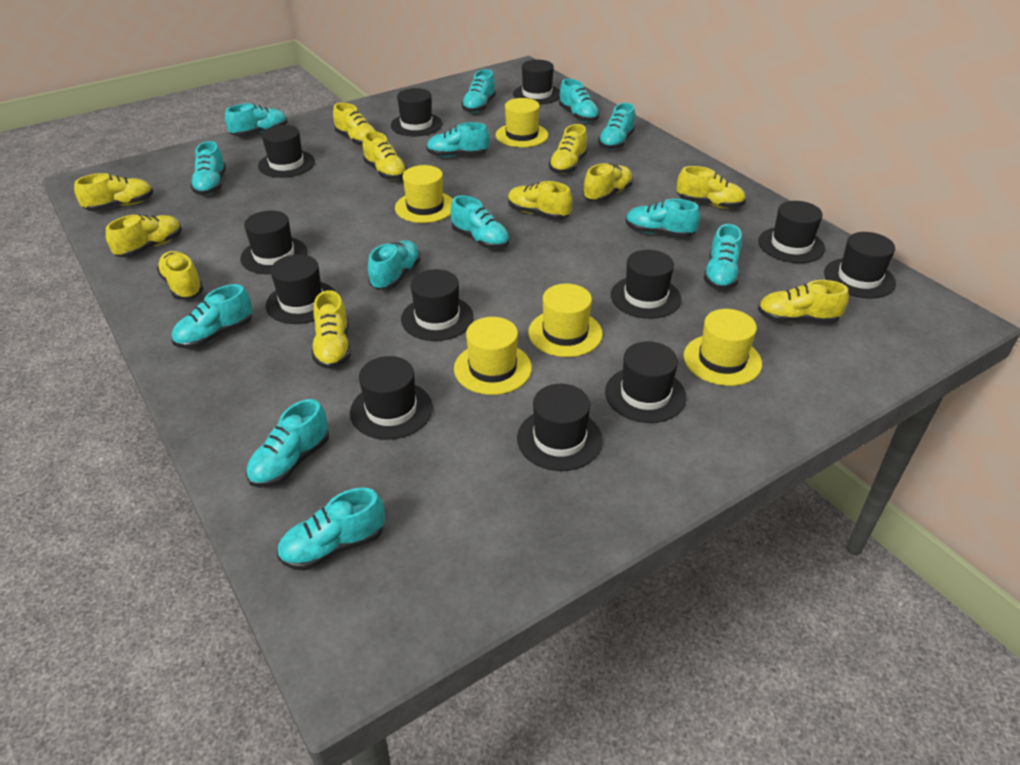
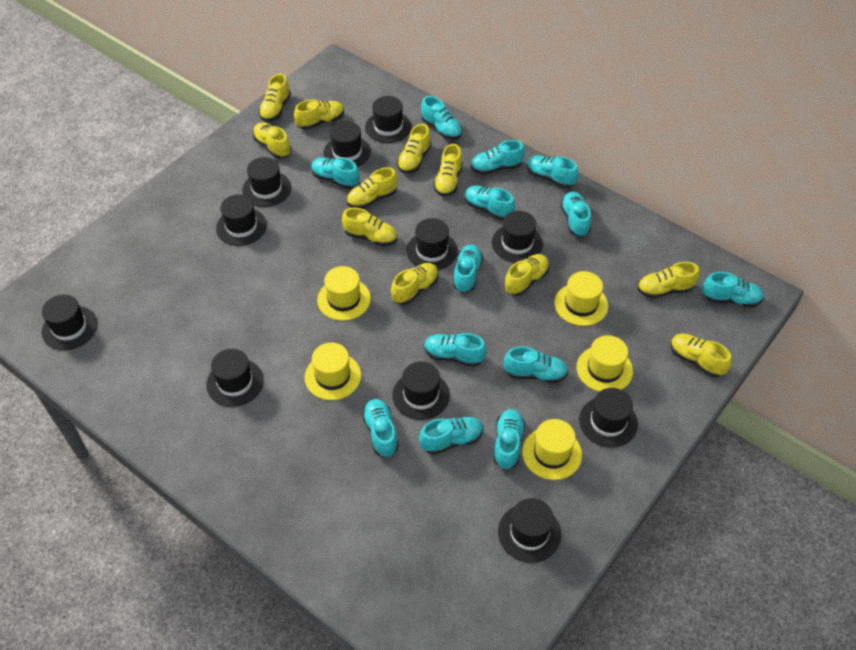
black hat: 12 -> 11

